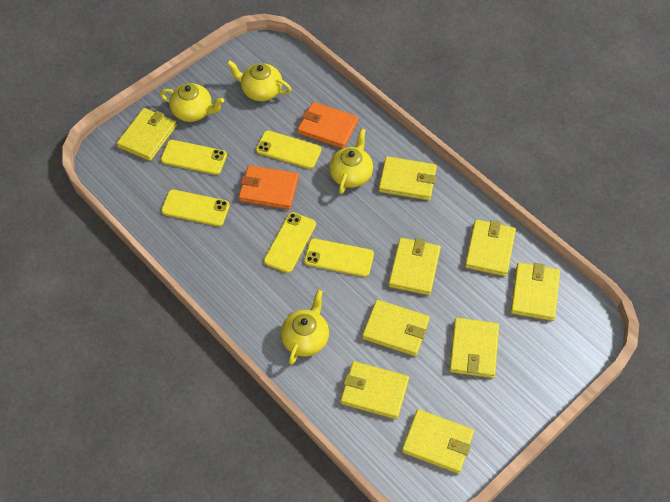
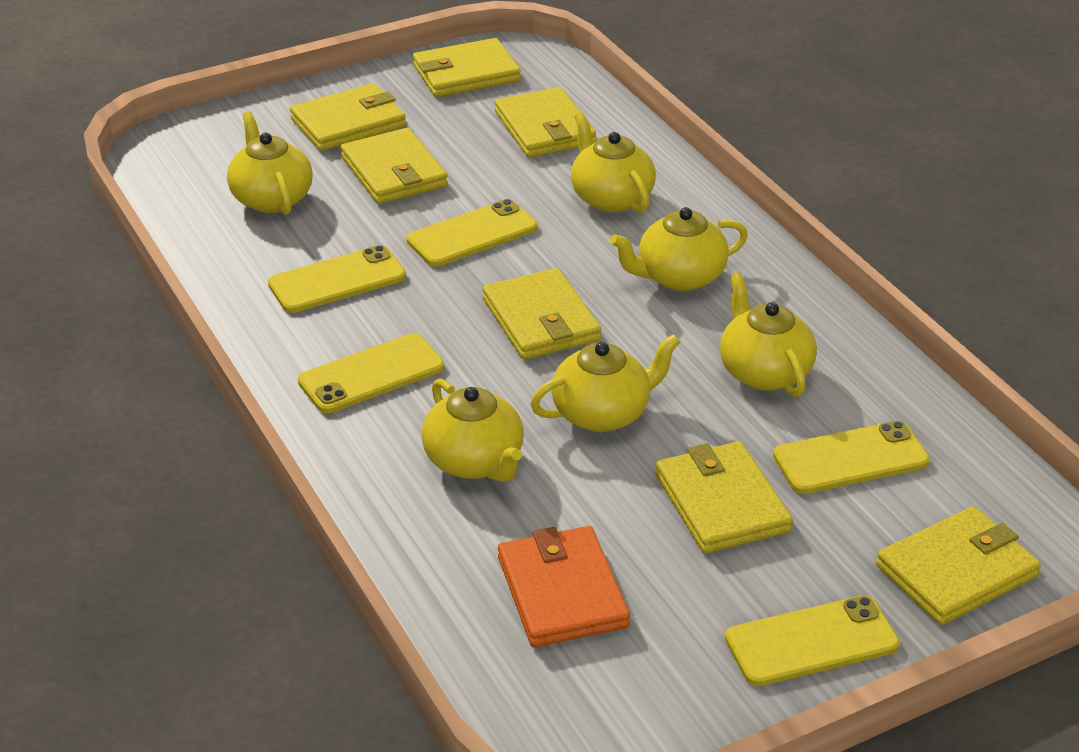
orange wallet: 2 -> 1
yellow teapot: 4 -> 6
yellow wallet: 9 -> 7

